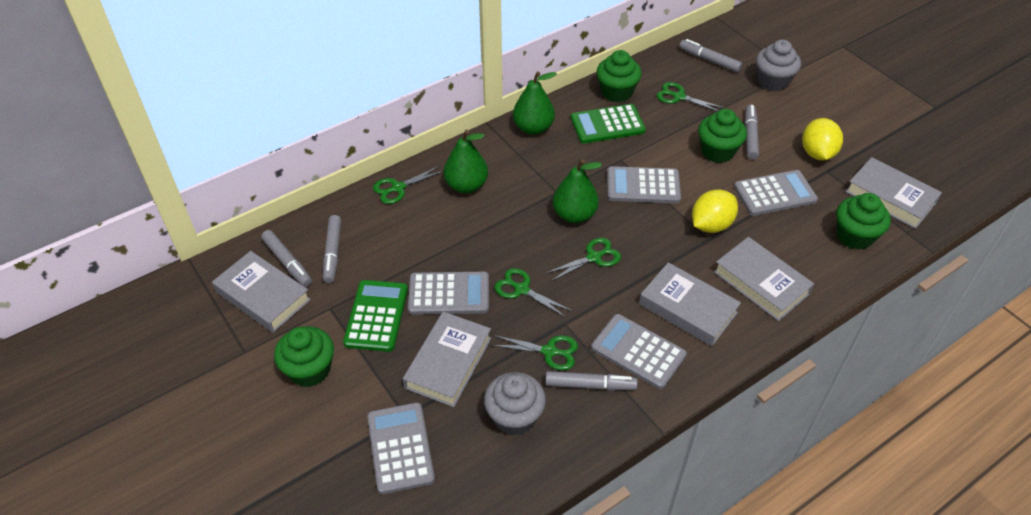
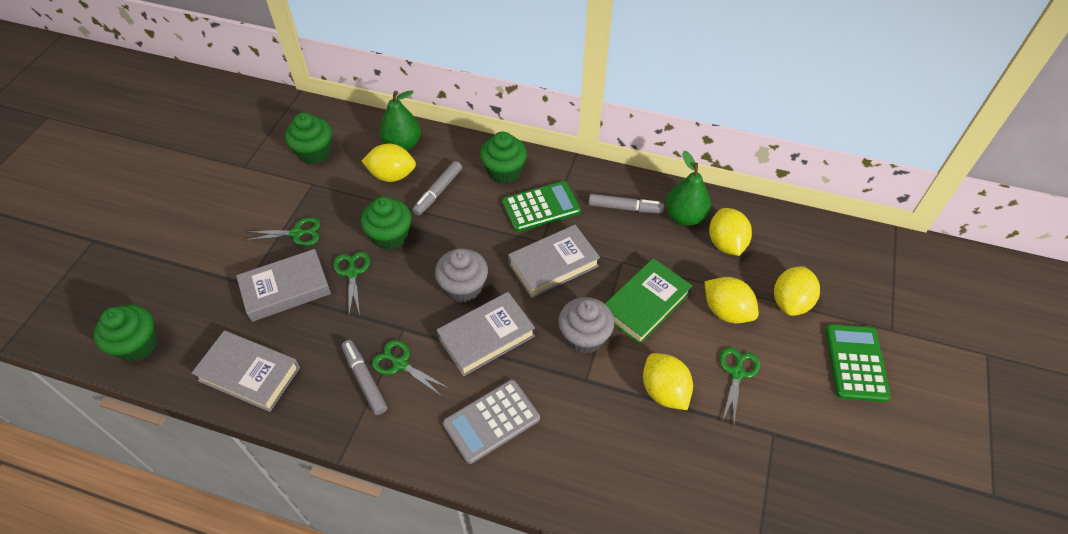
green book: 0 -> 1
green pear: 3 -> 2
green scissors: 5 -> 4
grey book: 5 -> 4
grey calculator: 5 -> 1
grey marker: 5 -> 3
yellow lemon: 2 -> 5

